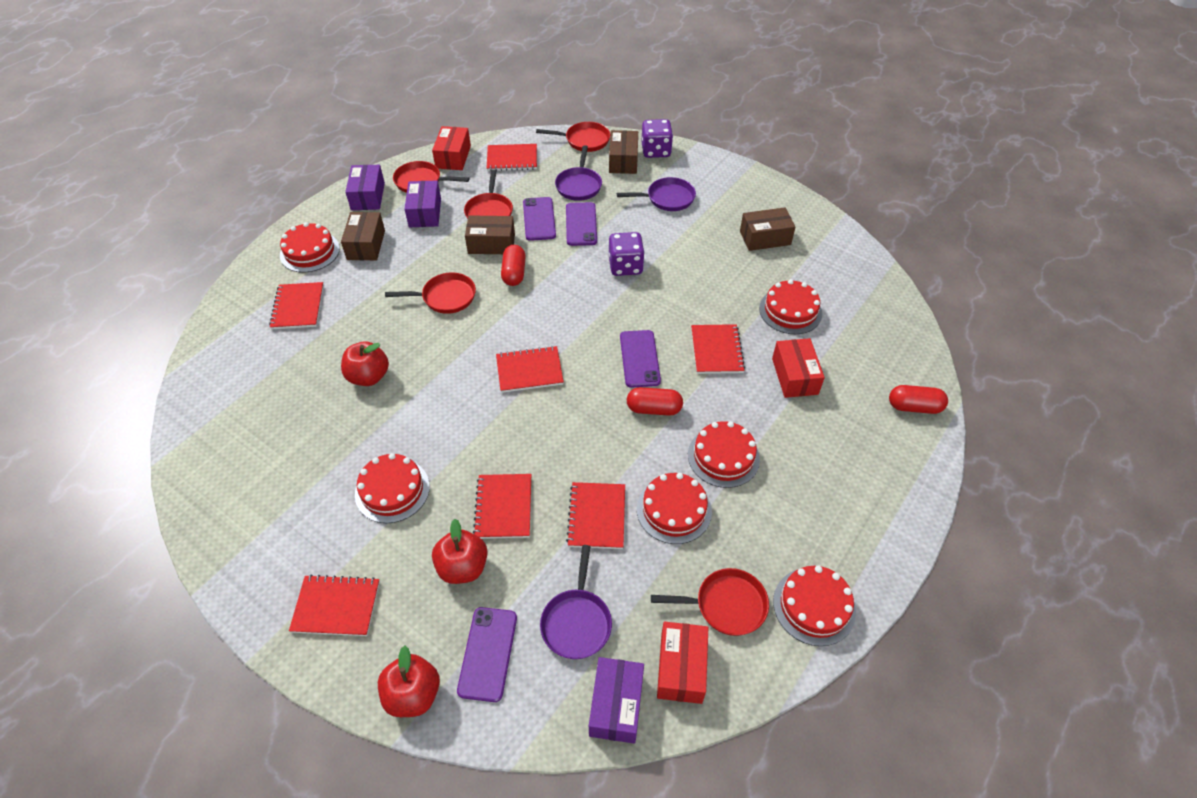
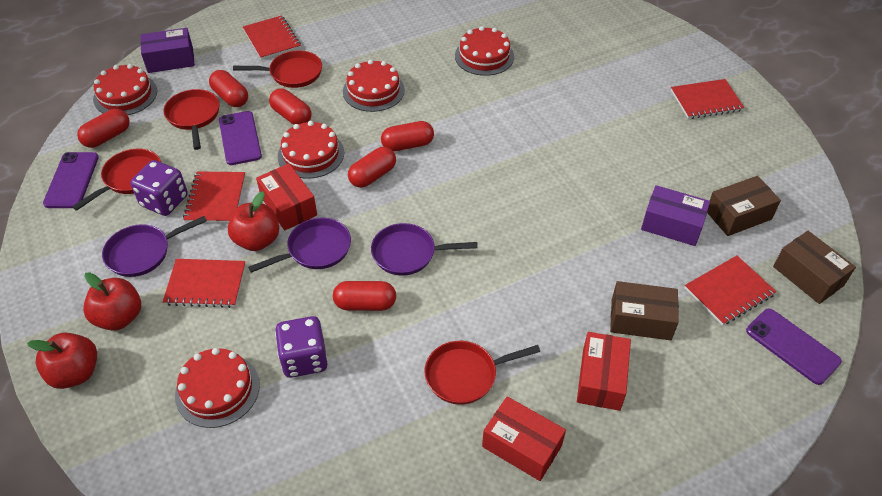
brown box: 4 -> 3
purple box: 3 -> 2
purple phone: 4 -> 3
red cake: 6 -> 5
red capsule: 3 -> 6
red notebook: 7 -> 5
red pan: 5 -> 4

